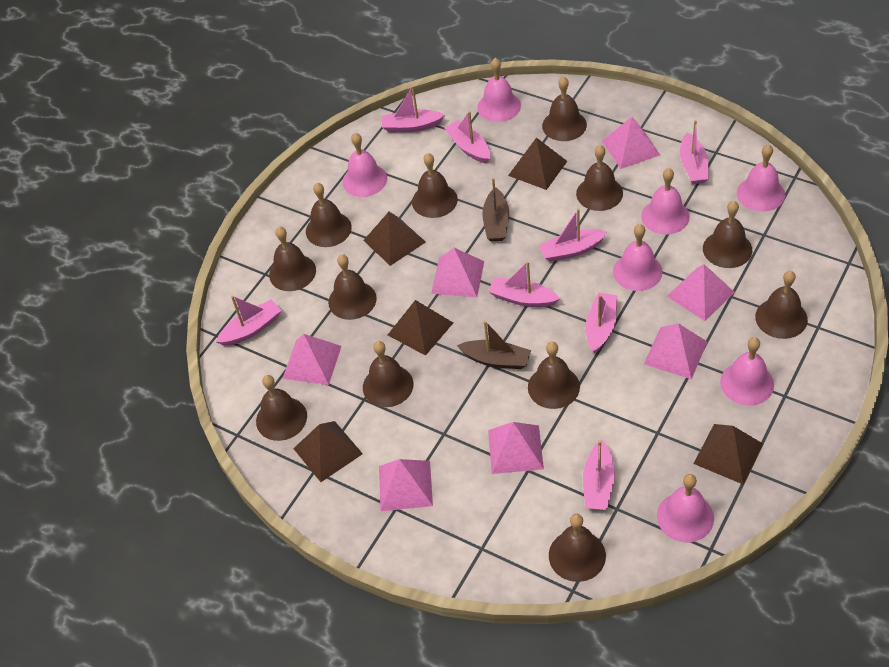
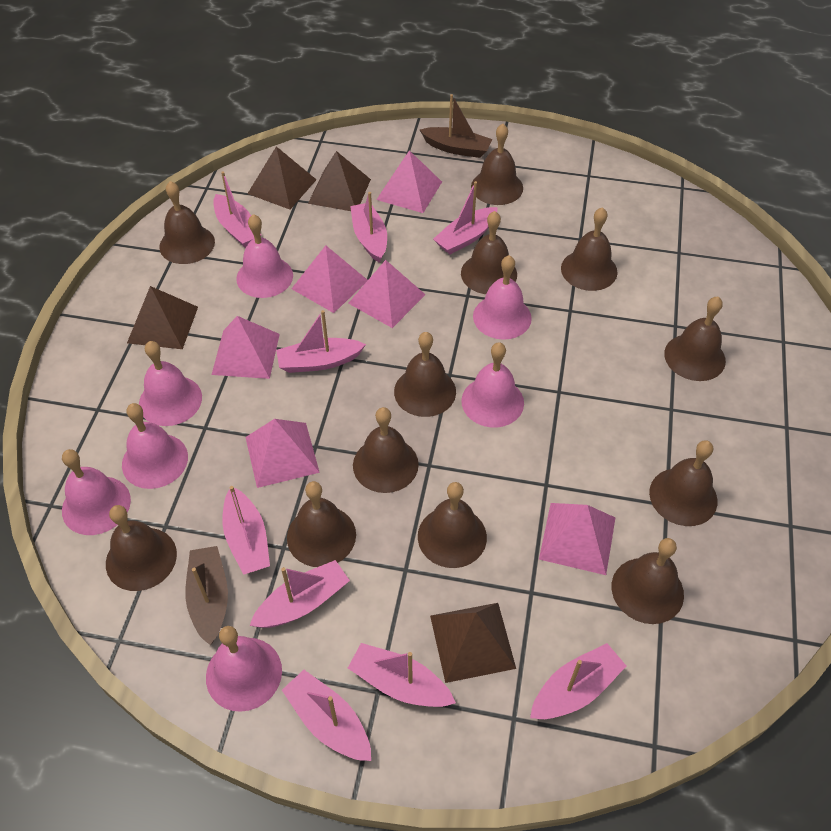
brown pyramid: 5 -> 4
pink boat: 8 -> 9
pink pyramid: 7 -> 6

